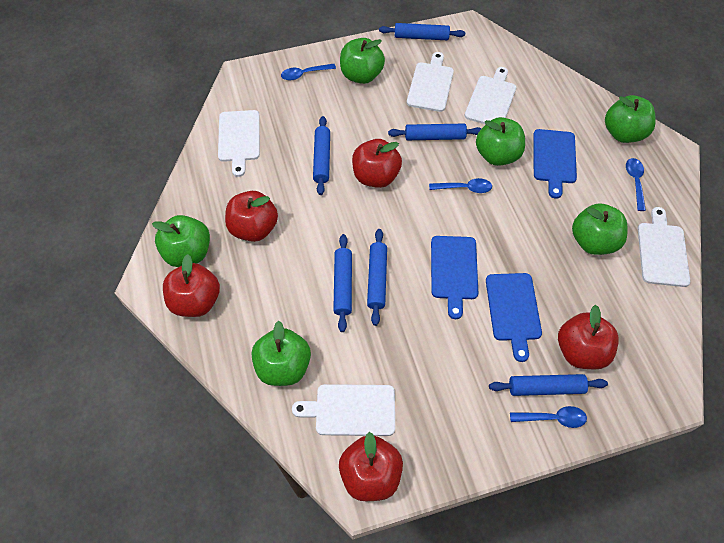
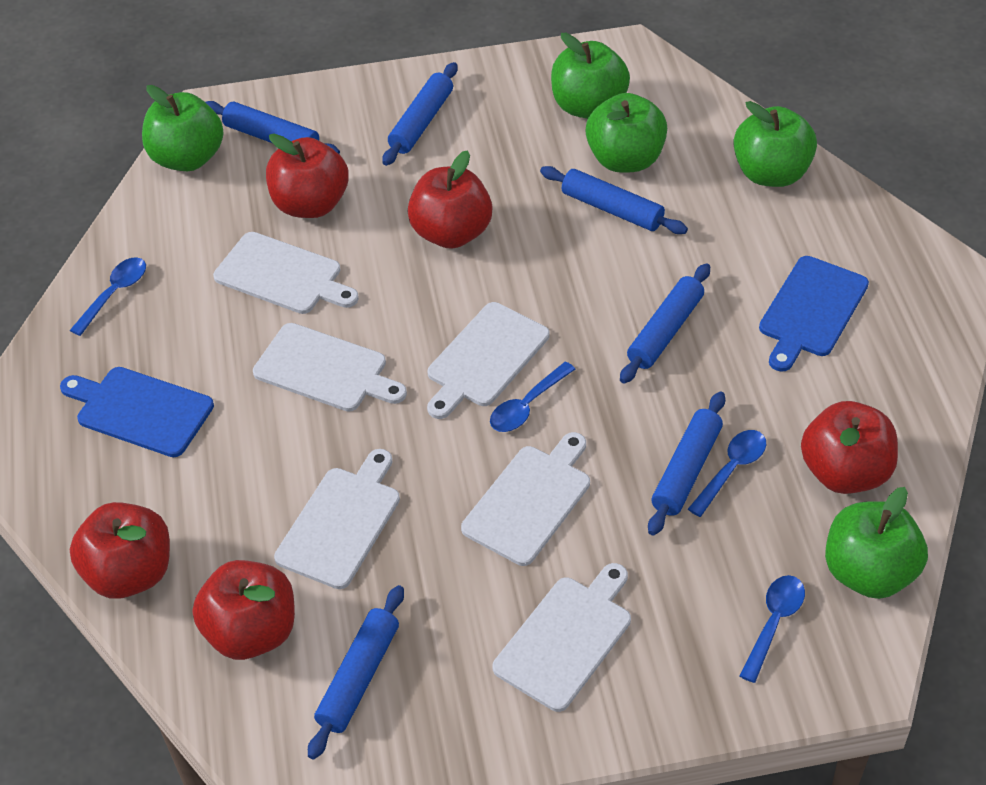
blue cutting board: 3 -> 2
green apple: 6 -> 5
white cutting board: 5 -> 6

